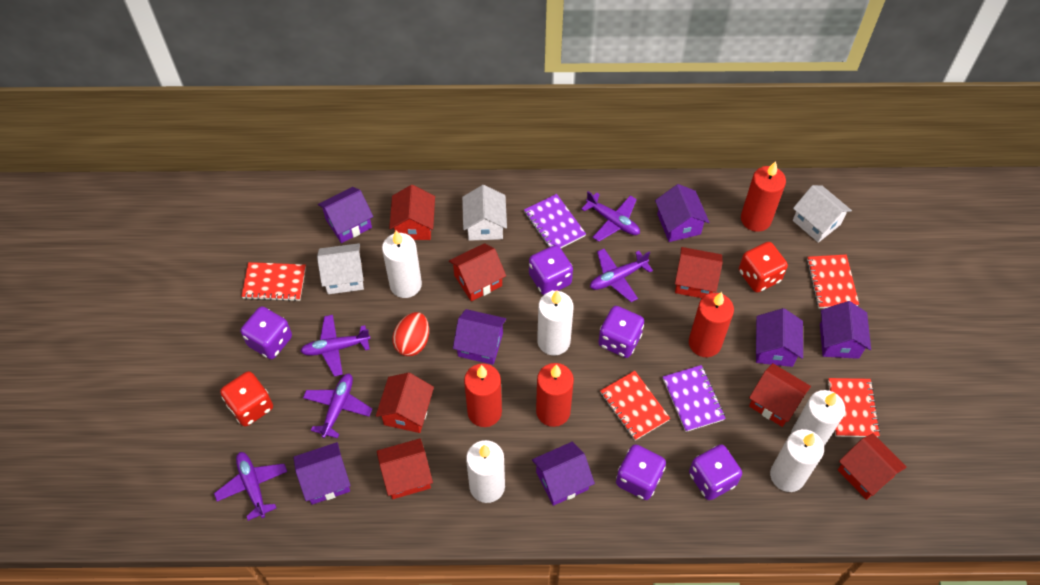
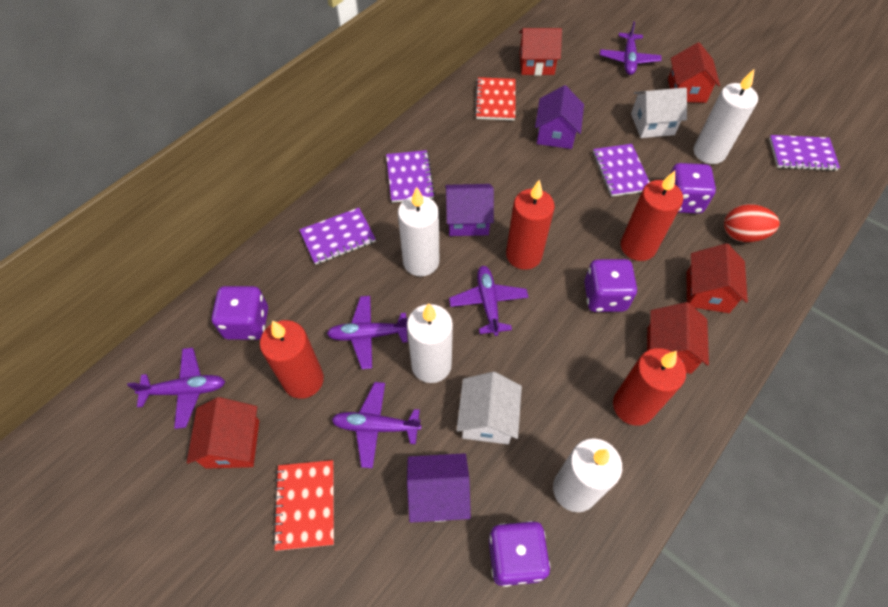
purple dice: 5 -> 4
purple house: 7 -> 3
purple notebook: 2 -> 4
red dice: 2 -> 0
red house: 7 -> 5
red notebook: 4 -> 2
white candle: 5 -> 4
white house: 3 -> 2

